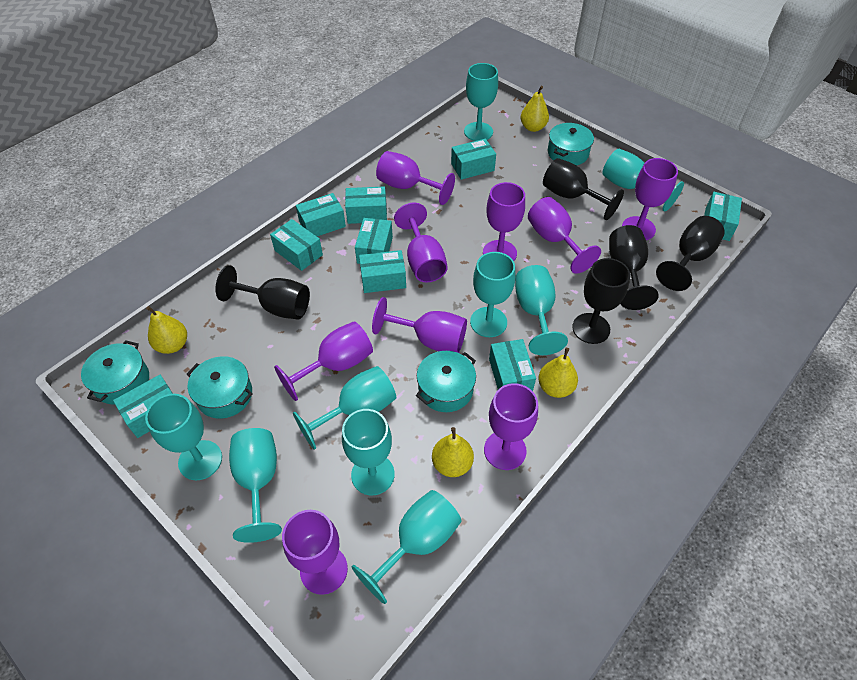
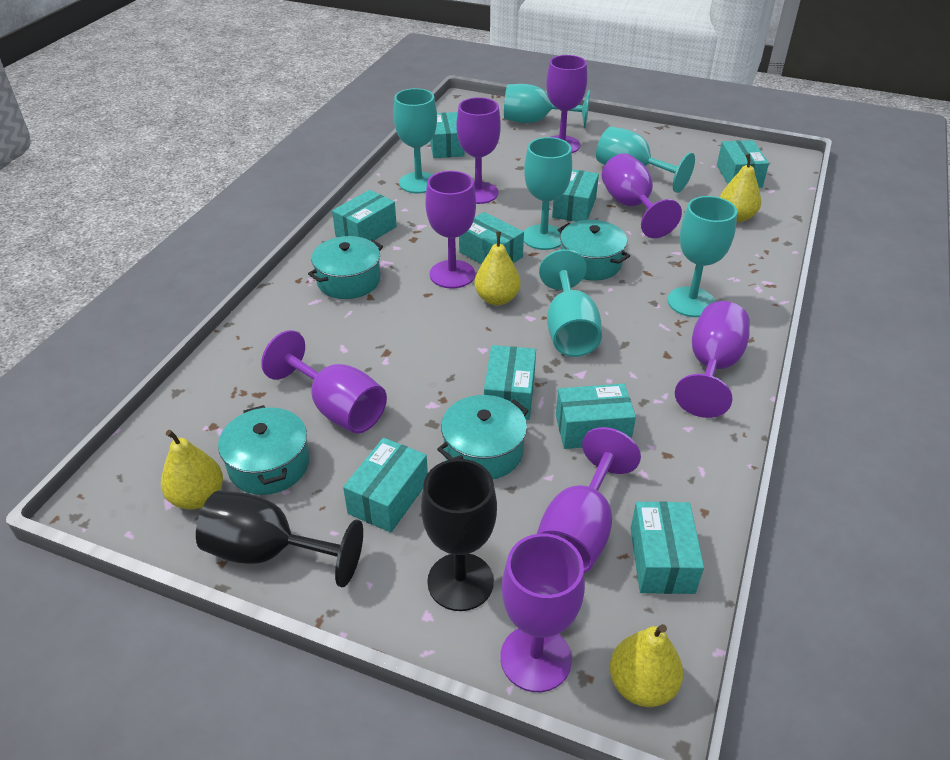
black goblet: 5 -> 2
purple goblet: 9 -> 8
turquoise goblet: 9 -> 6

